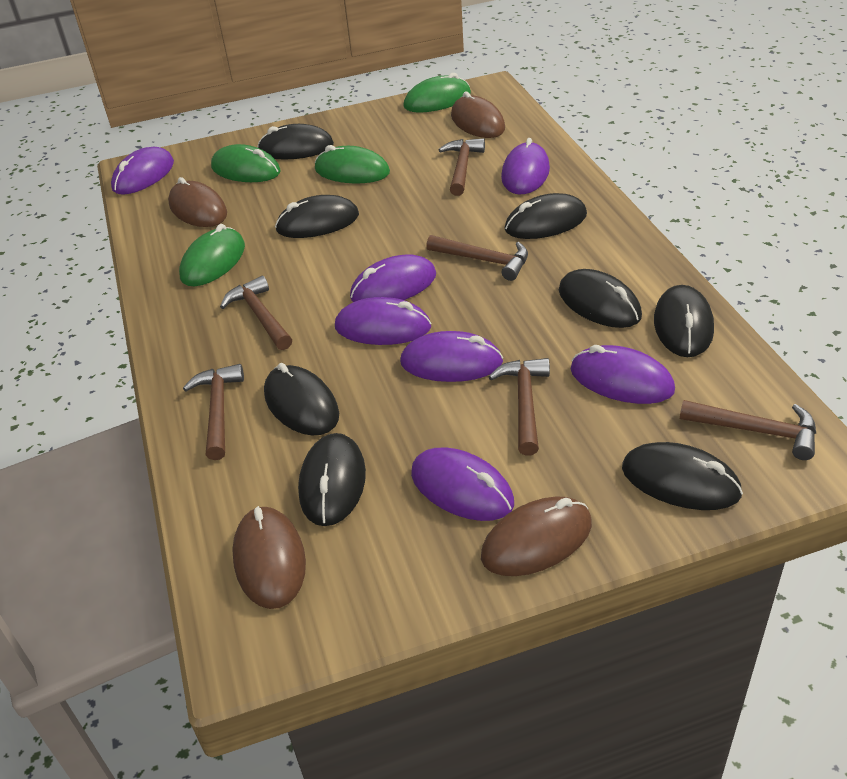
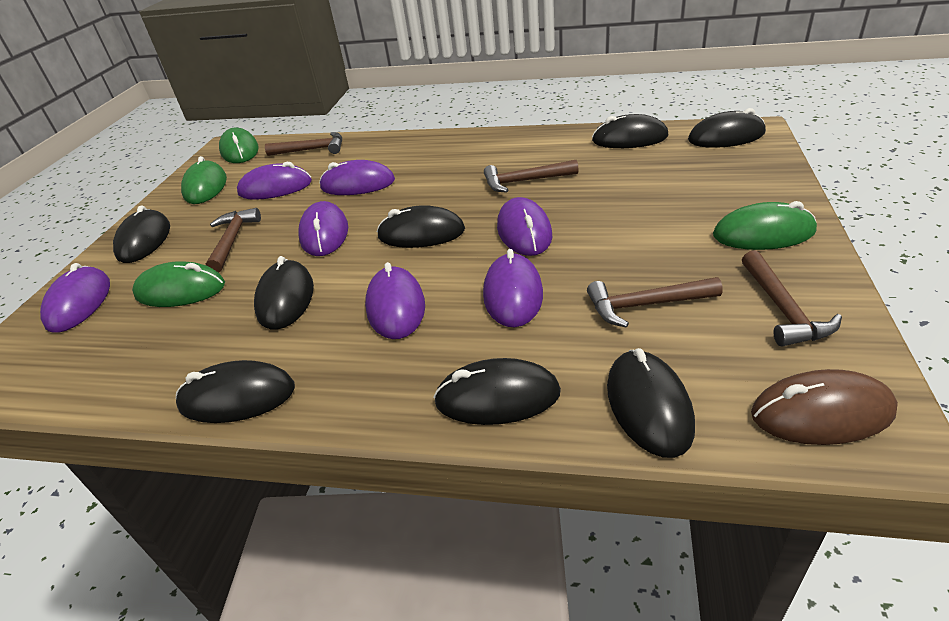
brown hammer: 6 -> 5
brown mouse: 4 -> 1

